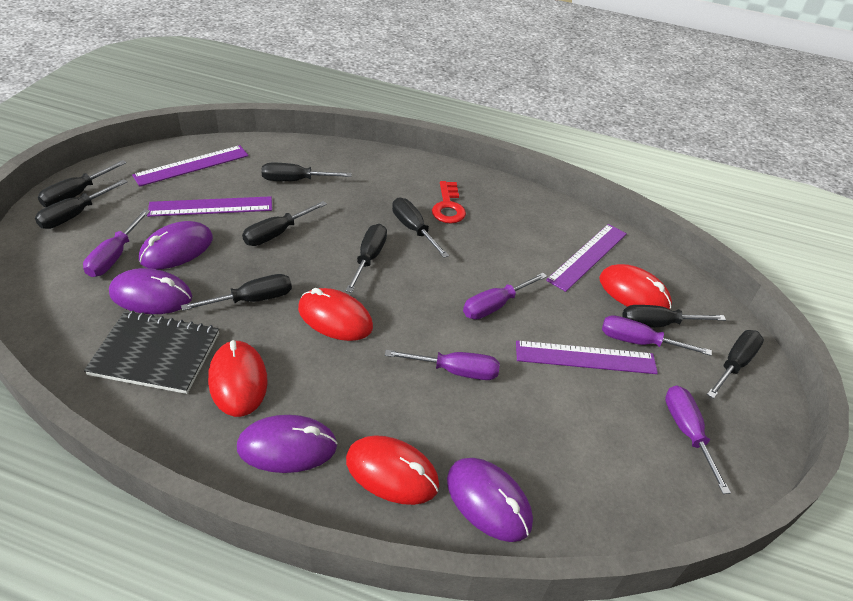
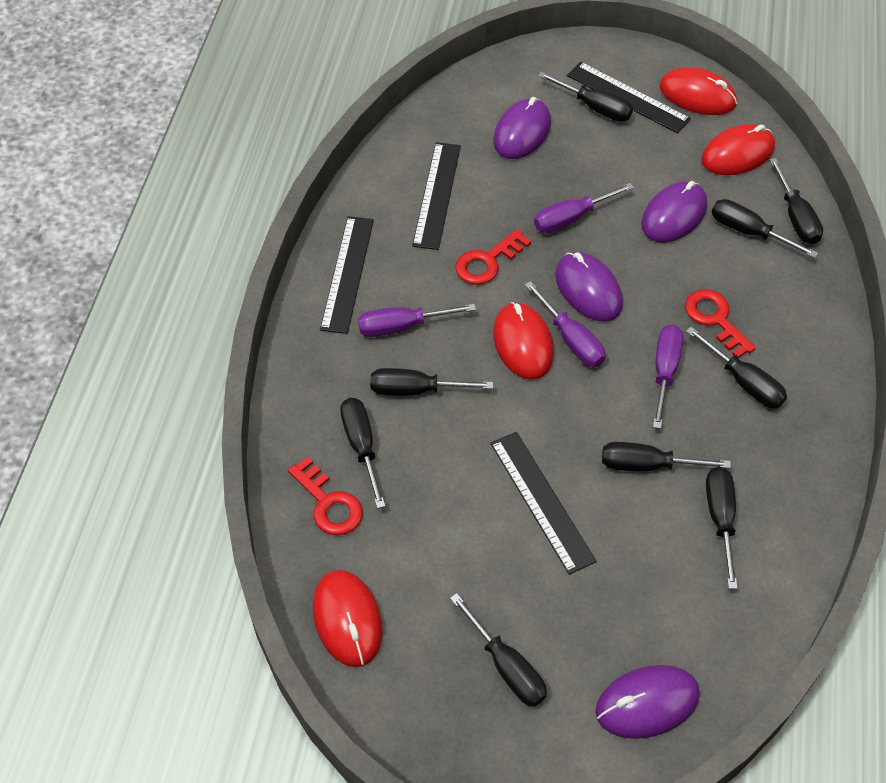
black notebook: 1 -> 0
black ruler: 0 -> 4
purple ruler: 4 -> 0
purple screwdriver: 5 -> 4
red key: 1 -> 3

